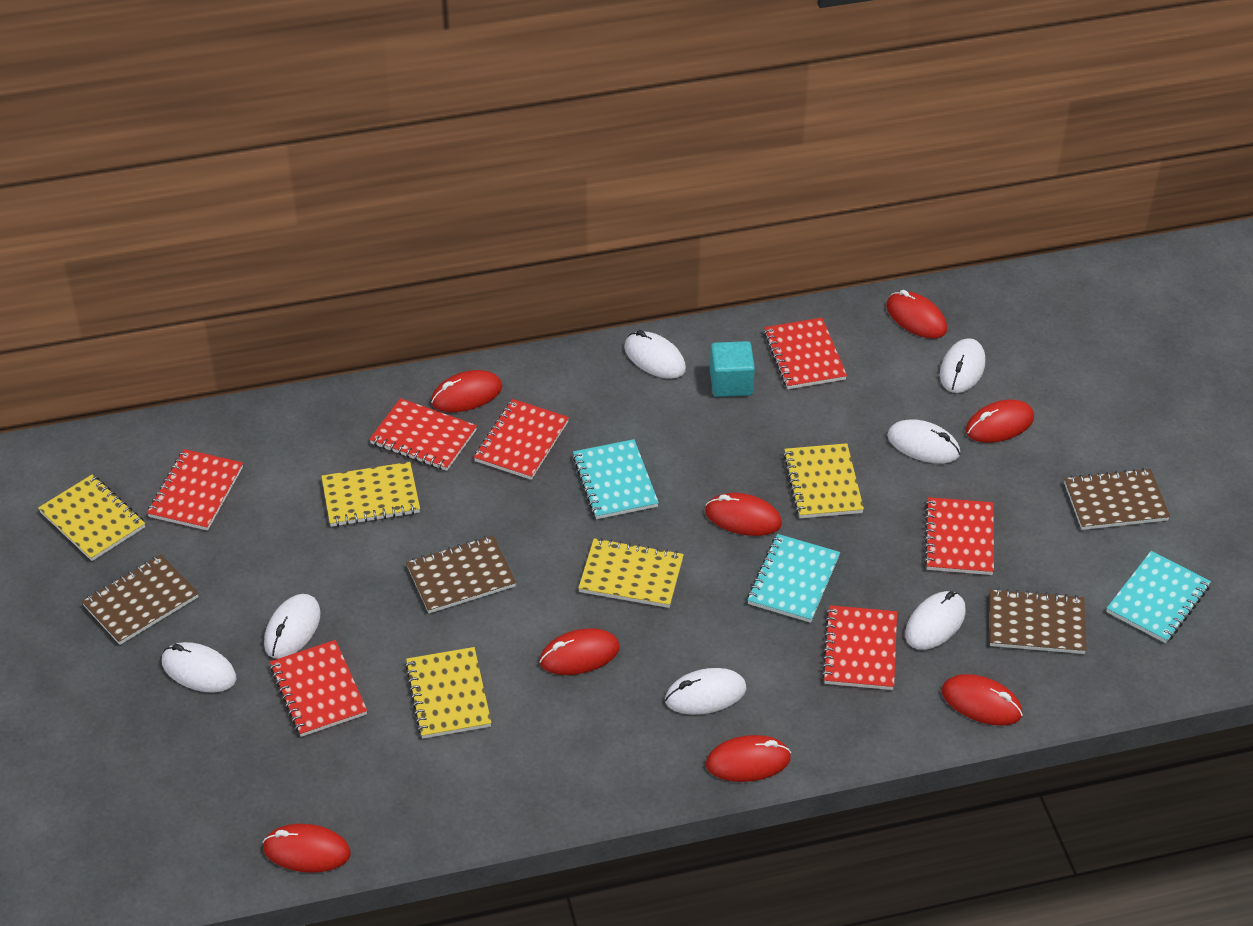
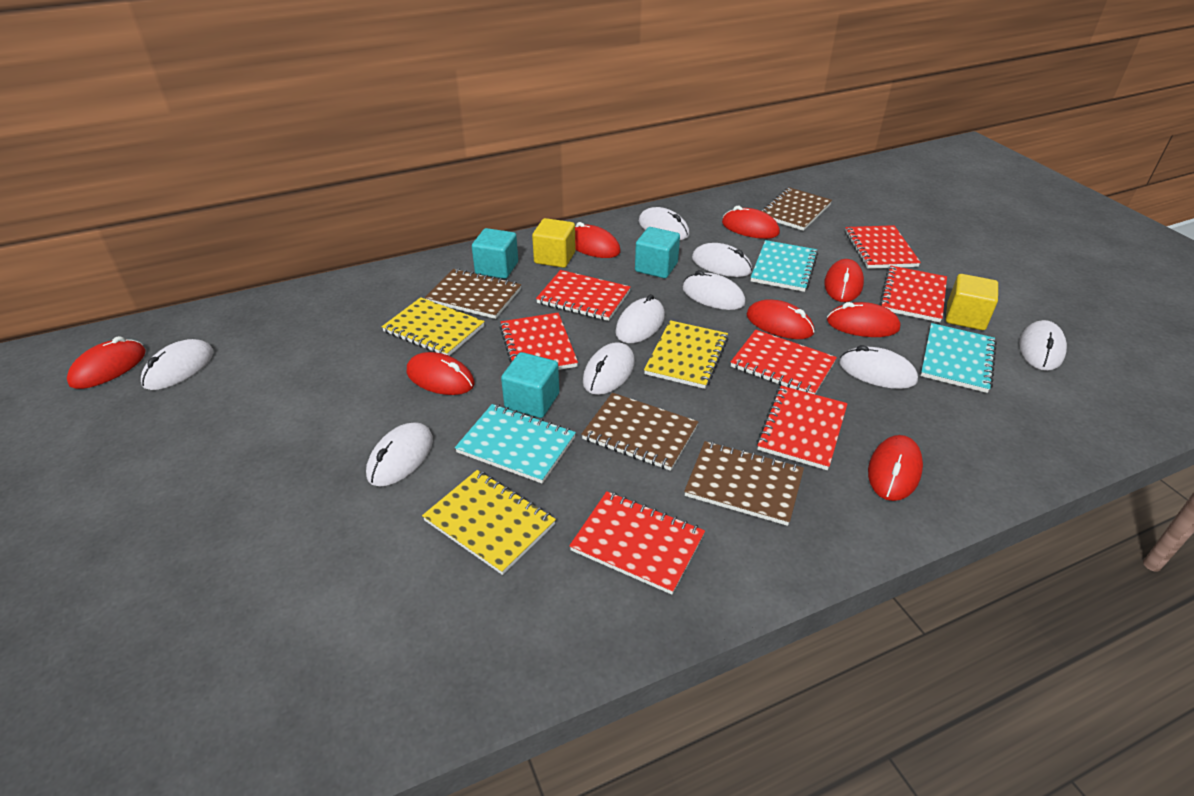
turquoise cube: 1 -> 3
white mouse: 7 -> 9
yellow cube: 0 -> 2
yellow notebook: 5 -> 3

